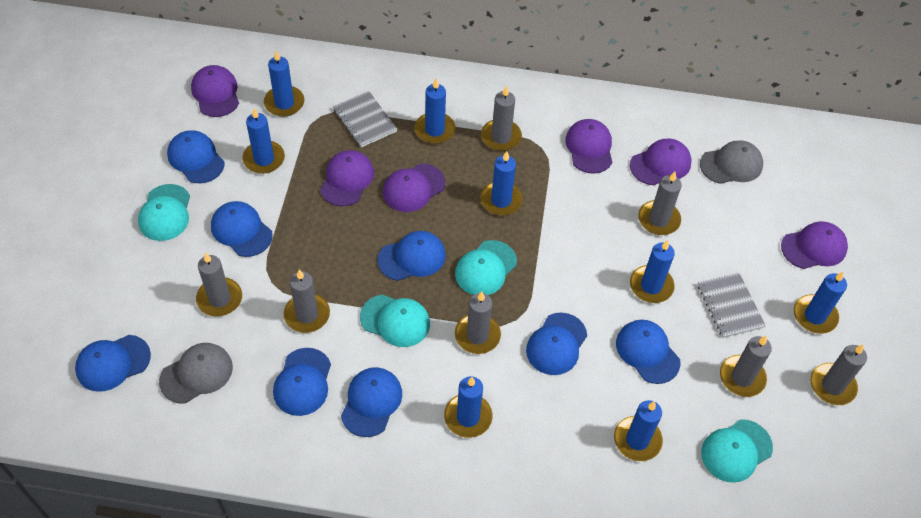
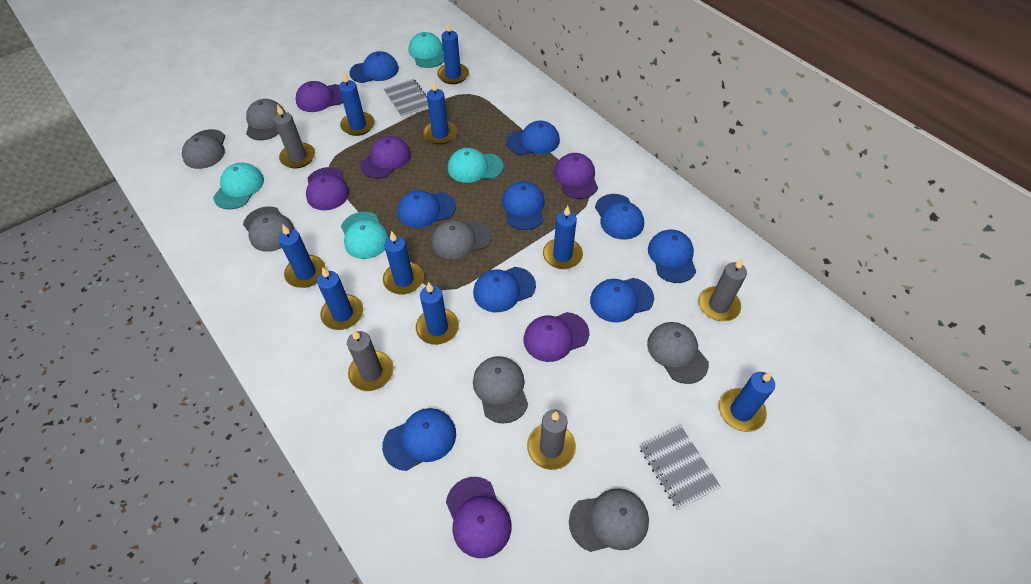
blue candle: 8 -> 9
blue cap: 8 -> 9
grey candle: 7 -> 4
grey cap: 2 -> 7

